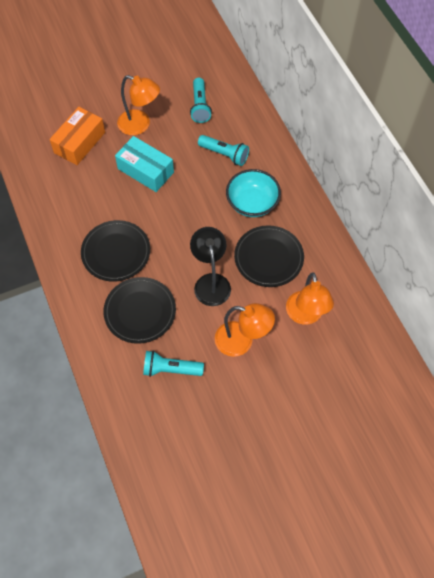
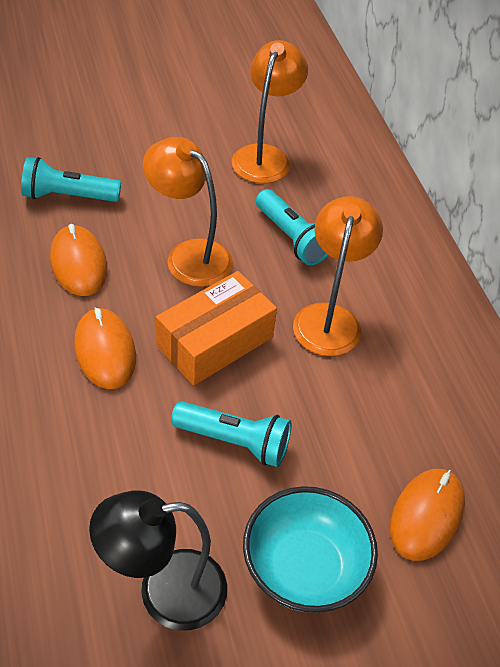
black plate: 3 -> 0
orange mouse: 0 -> 3
turquoise box: 1 -> 0

